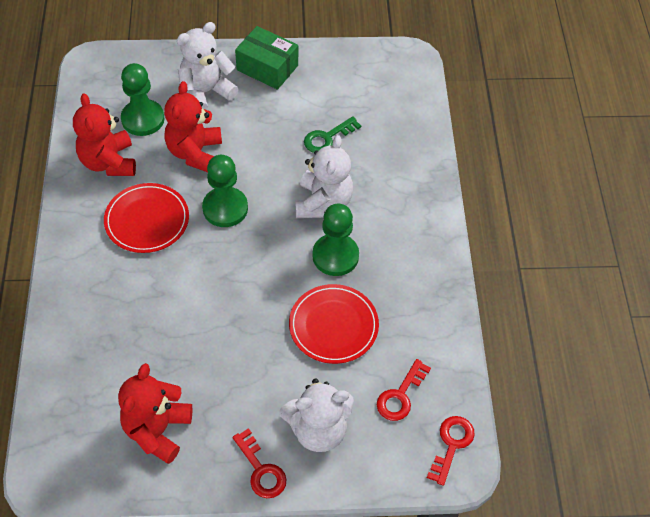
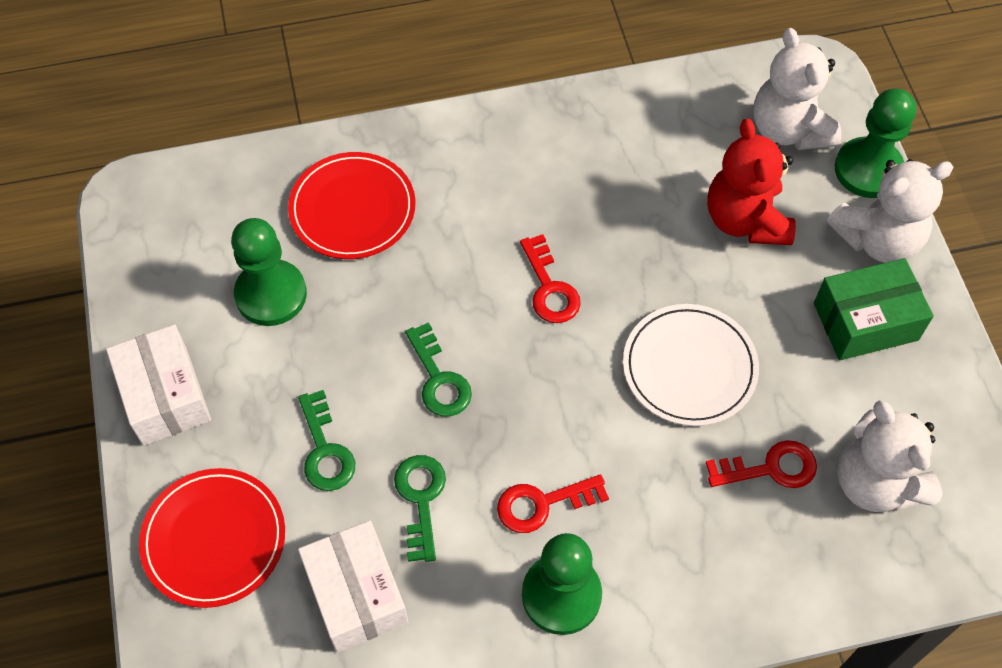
green key: 1 -> 3
red teddy bear: 3 -> 1
white box: 0 -> 2
white plate: 0 -> 1

